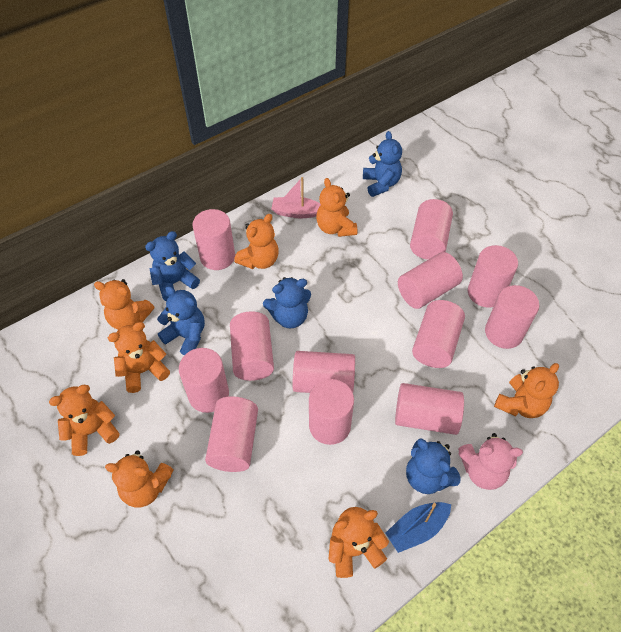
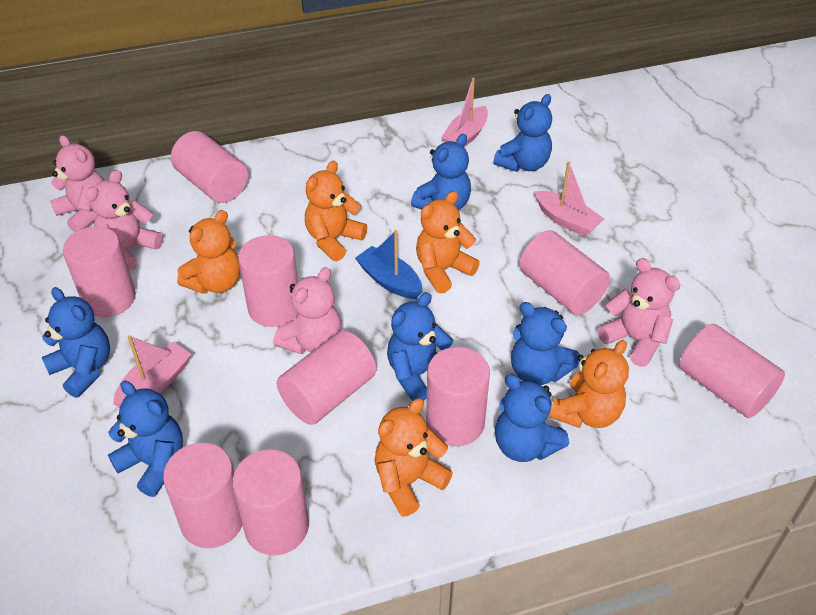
blue teddy bear: 5 -> 7
orange teddy bear: 8 -> 5
pink boat: 1 -> 3
pink cylinder: 12 -> 9
pink teddy bear: 1 -> 4

